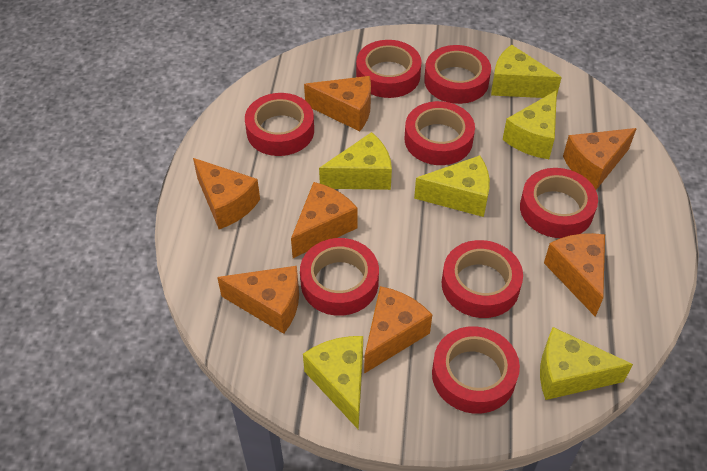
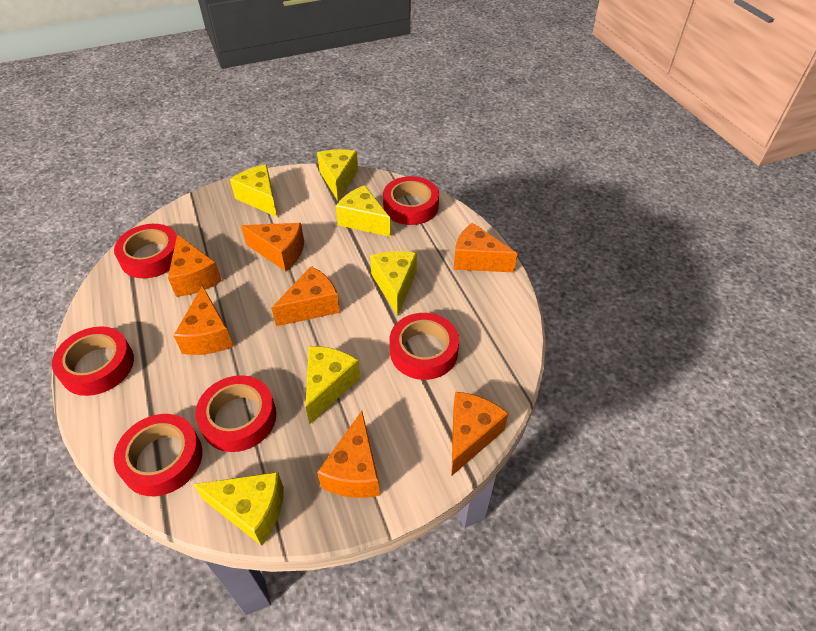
red tape: 8 -> 6

